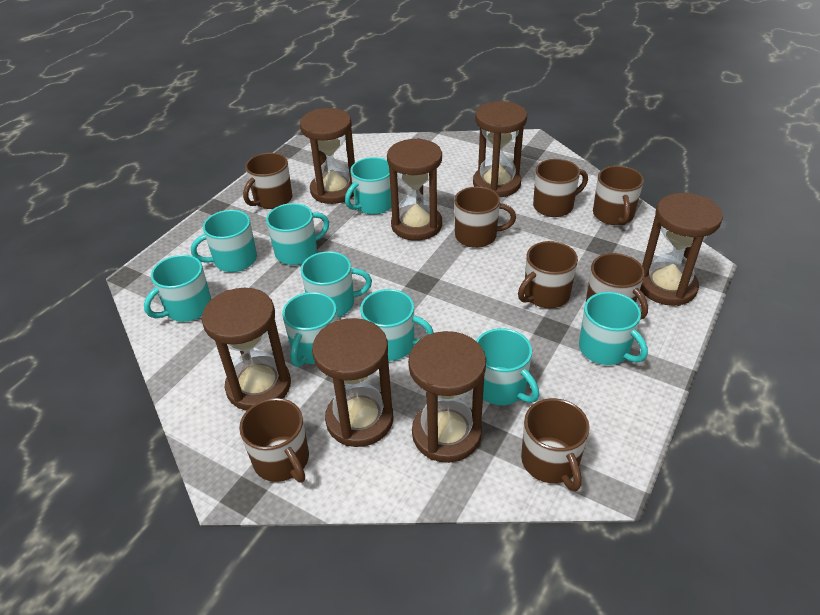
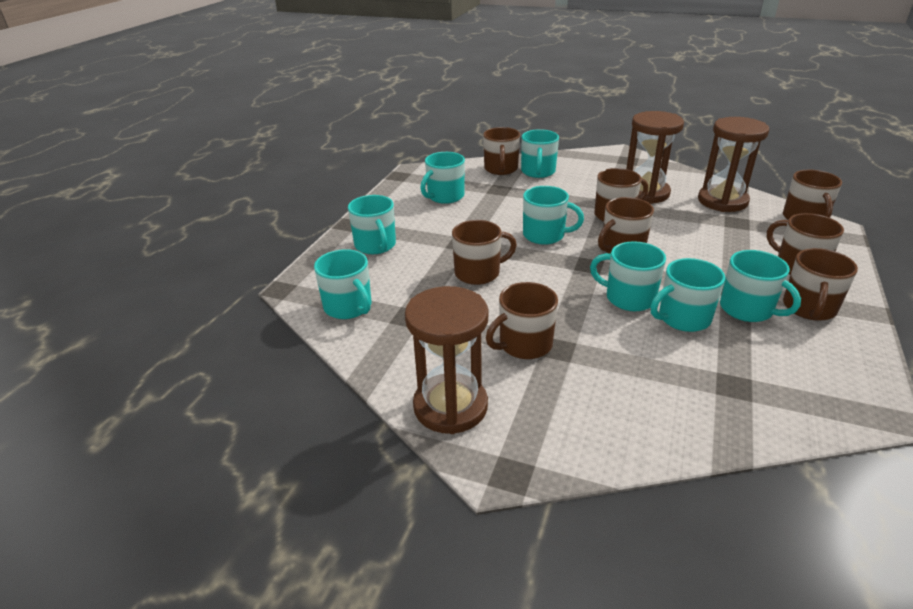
brown hourglass: 7 -> 3
turquoise mug: 9 -> 8

